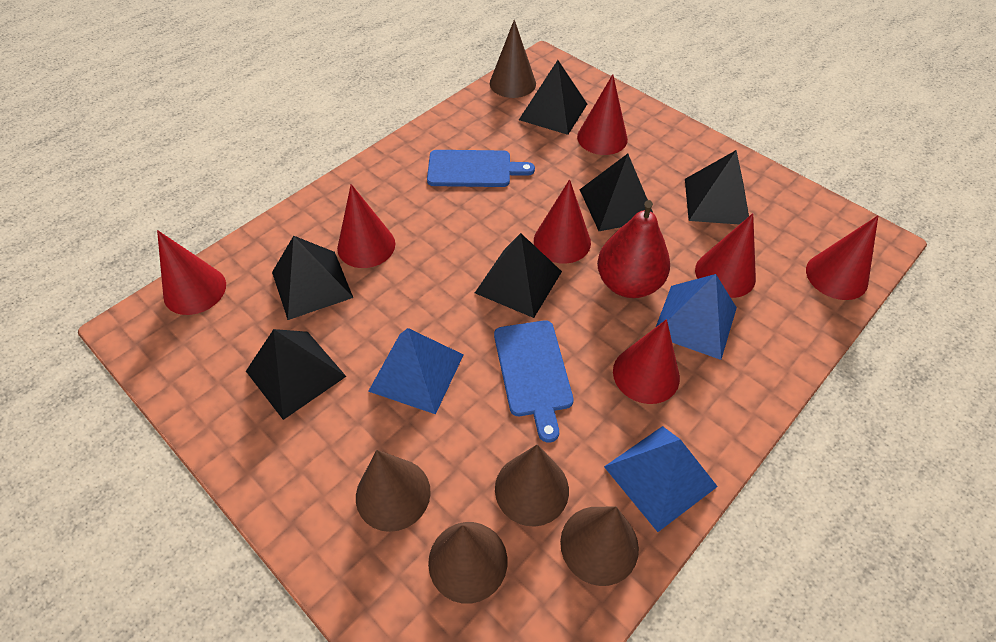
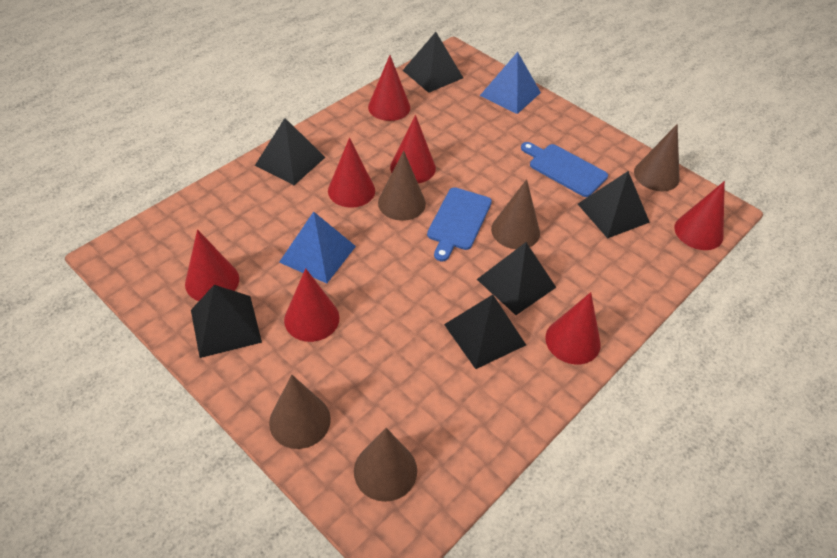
blue pyramid: 3 -> 2
red pear: 1 -> 0

